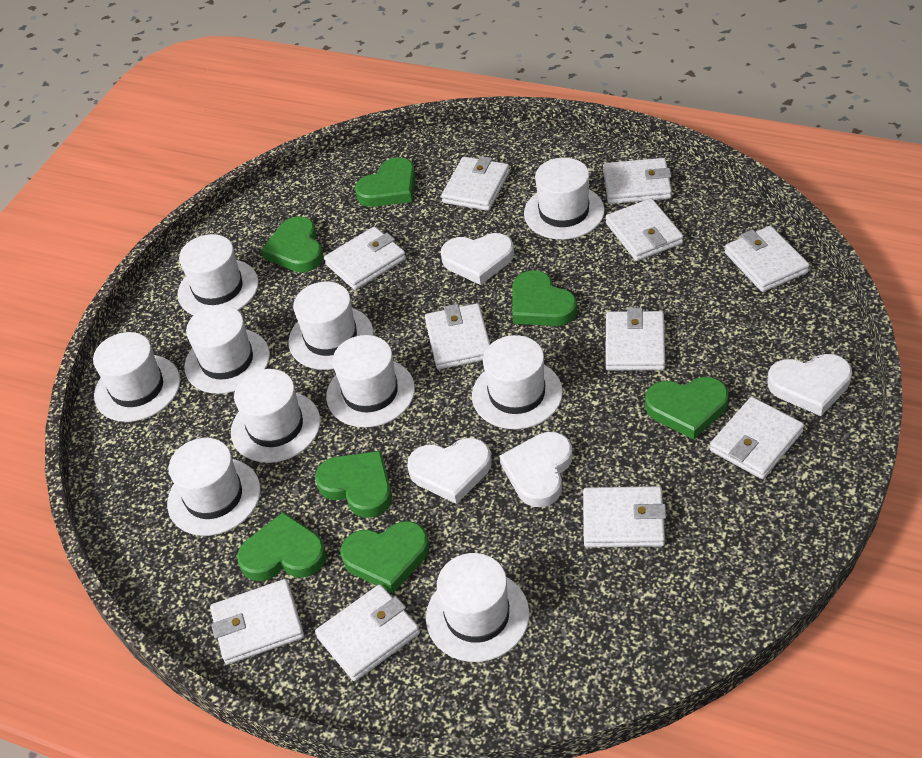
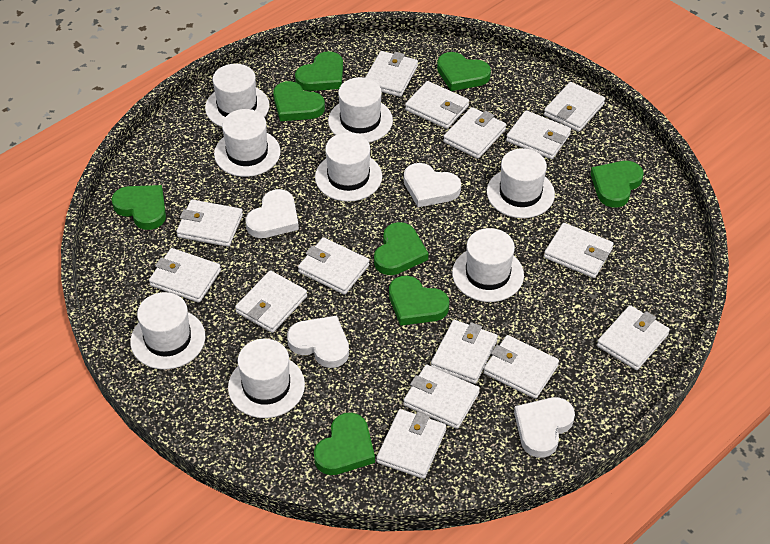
green heart: 7 -> 8
white hat: 10 -> 8
white wallet: 11 -> 15

